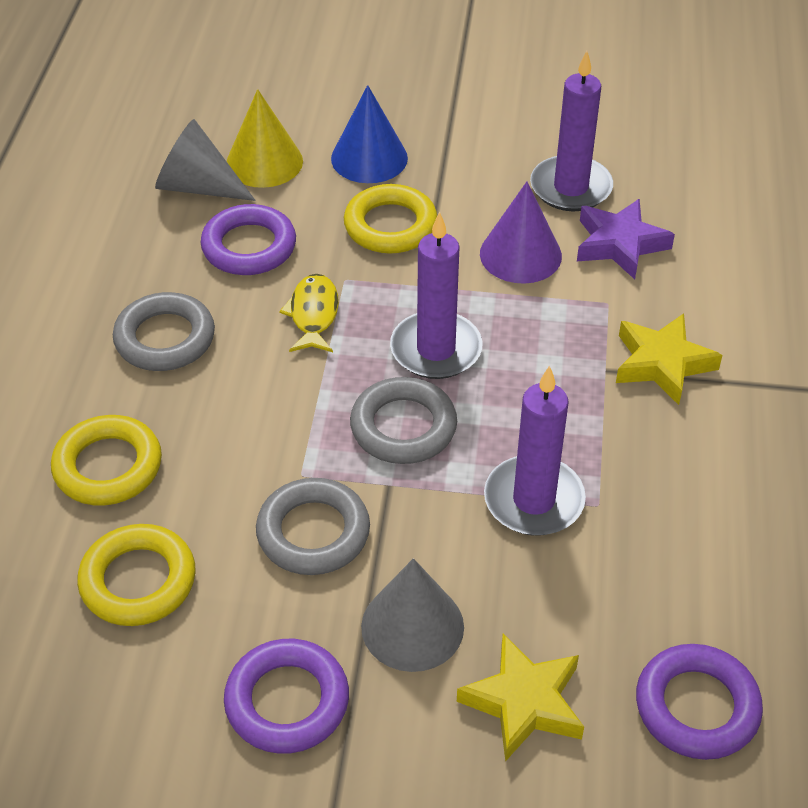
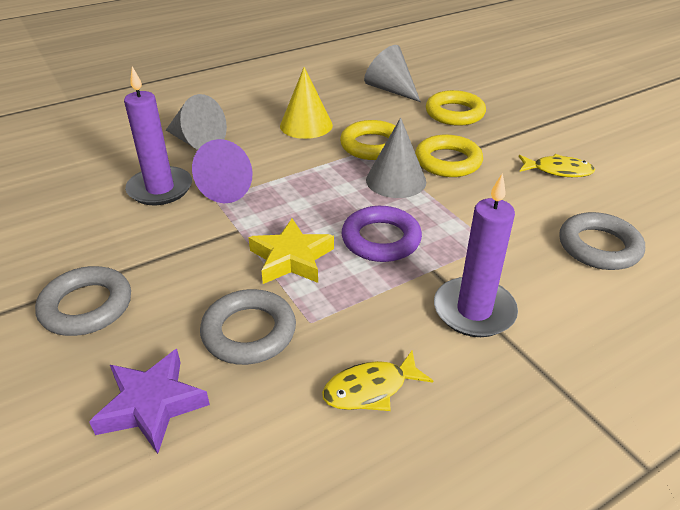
blue cone: 1 -> 0
grey cone: 2 -> 3
purple candle: 3 -> 2
purple ring: 3 -> 1
yellow fish: 1 -> 2
yellow star: 2 -> 1

